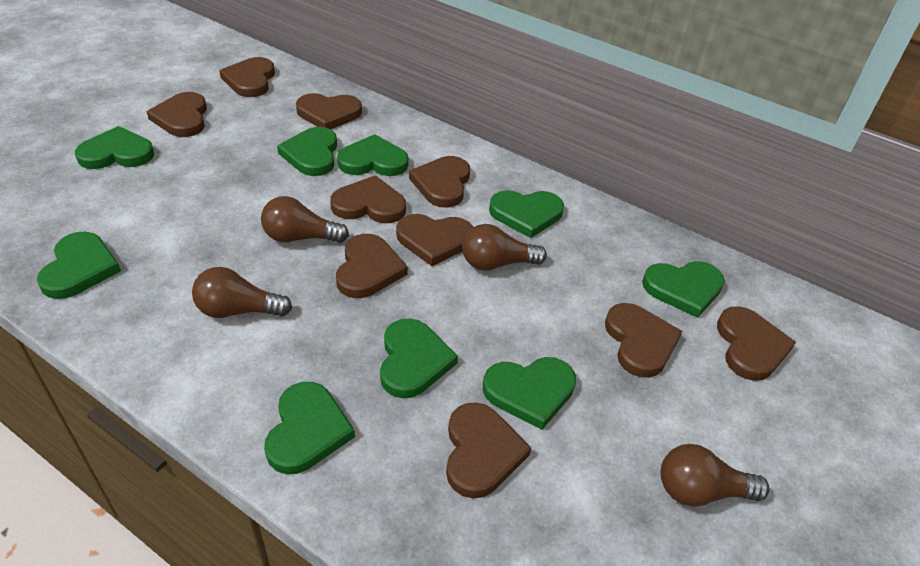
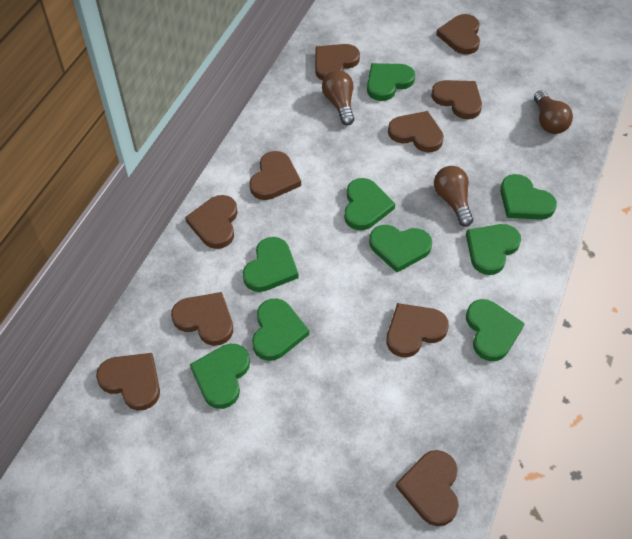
brown light bulb: 4 -> 3

